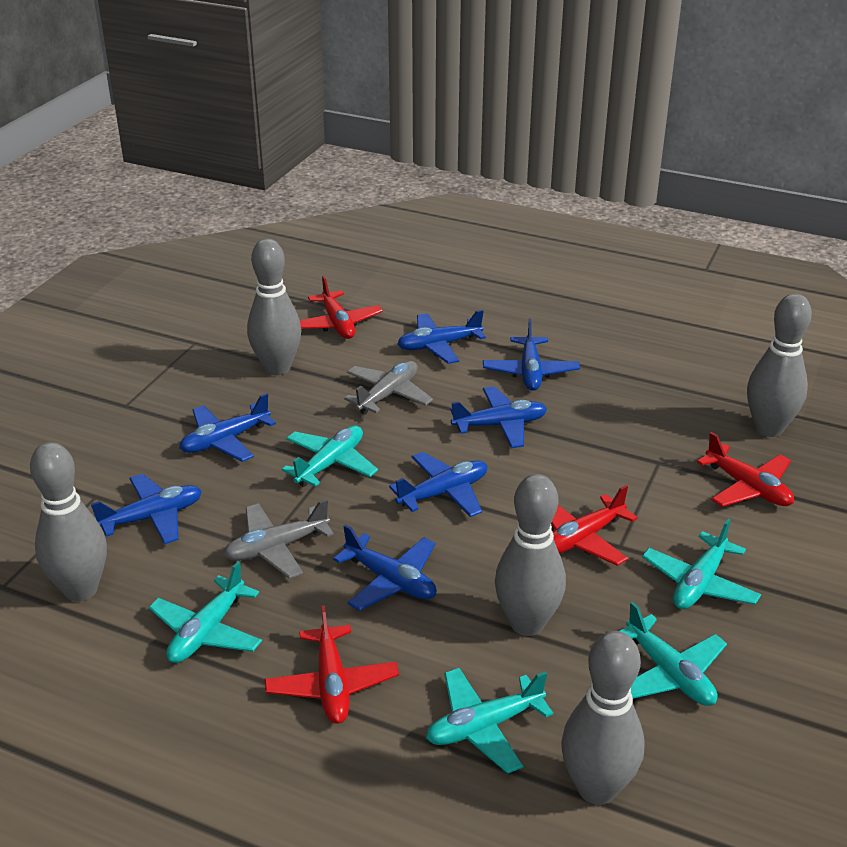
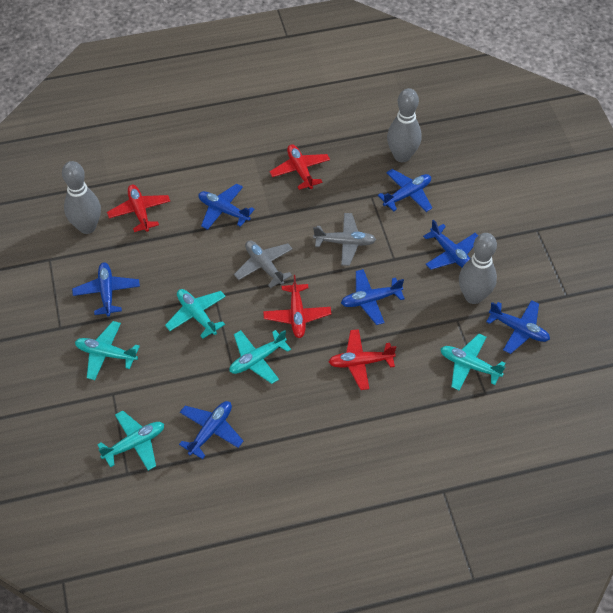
grey bowling pin: 5 -> 3

